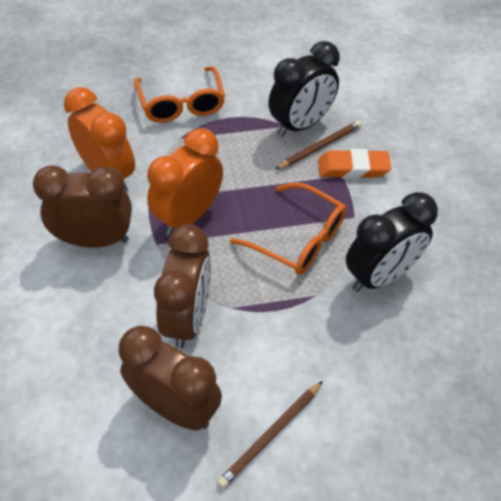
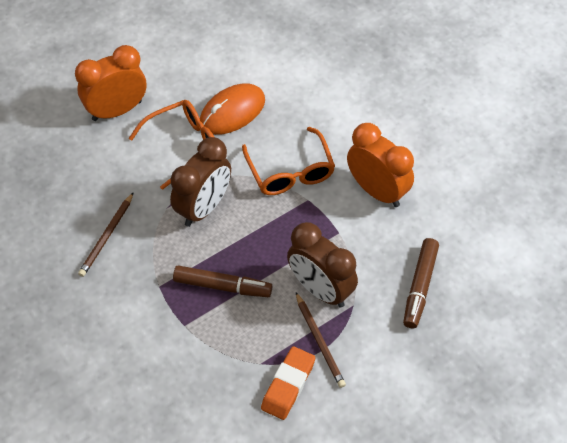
black clock: 2 -> 0
brown clock: 3 -> 2
brown marker: 0 -> 2
orange mouse: 0 -> 1

